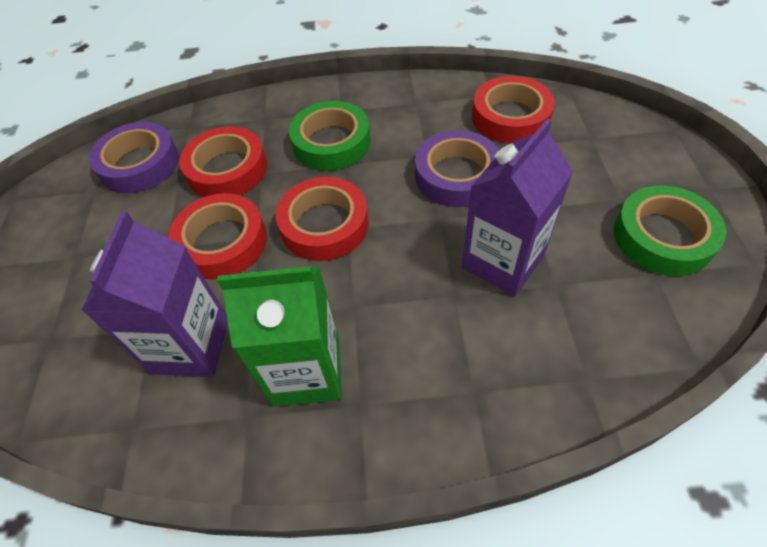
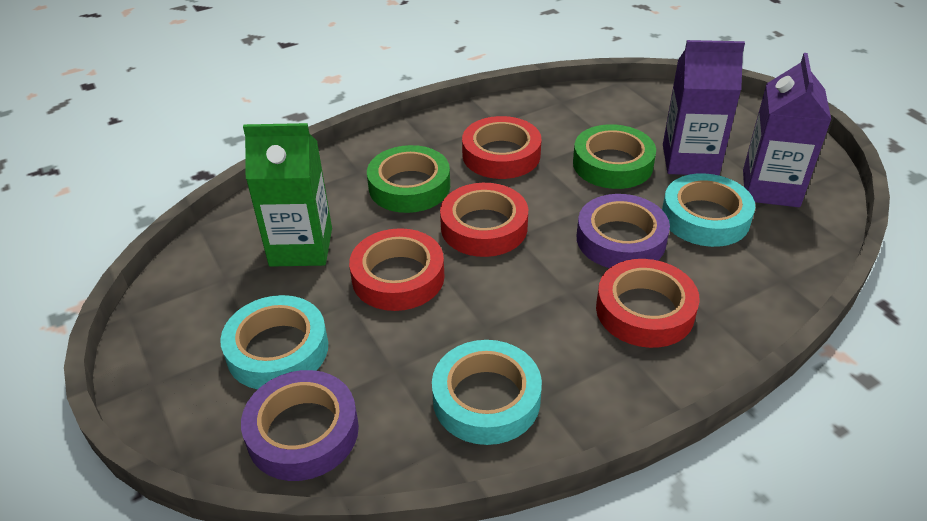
turquoise tape: 0 -> 3

